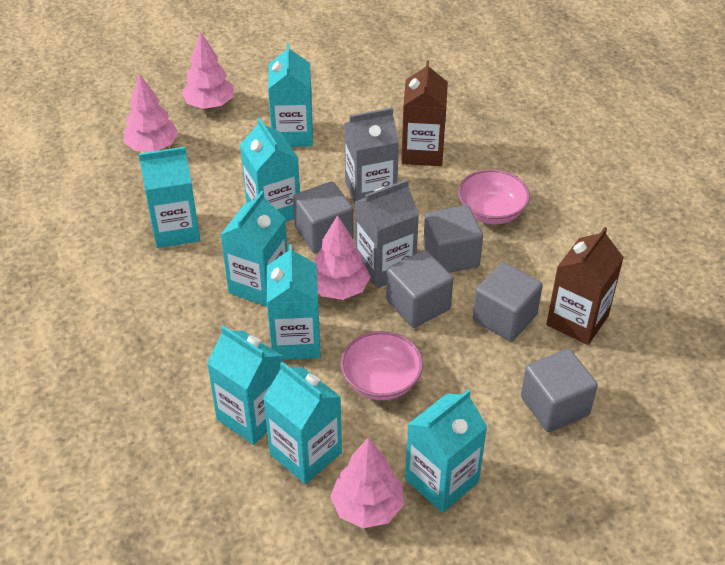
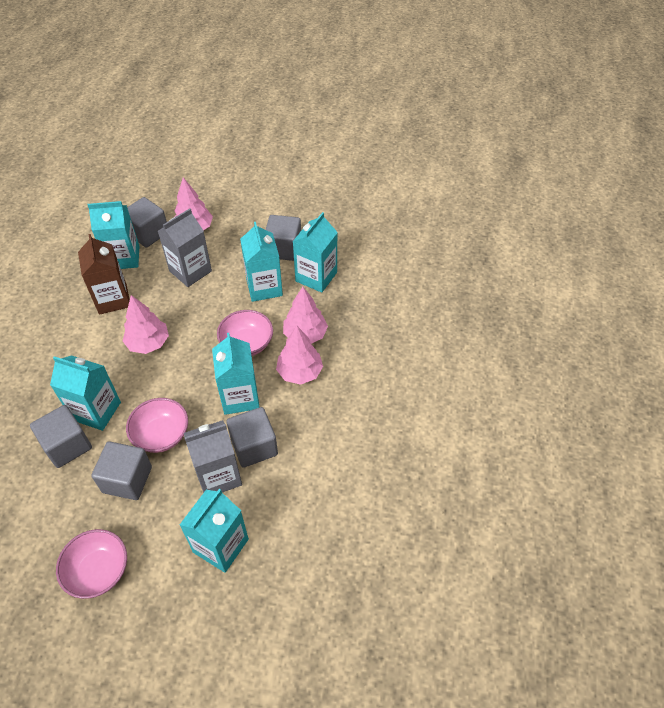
brown carton: 2 -> 1
pink bowl: 2 -> 3
turquoise carton: 8 -> 6

